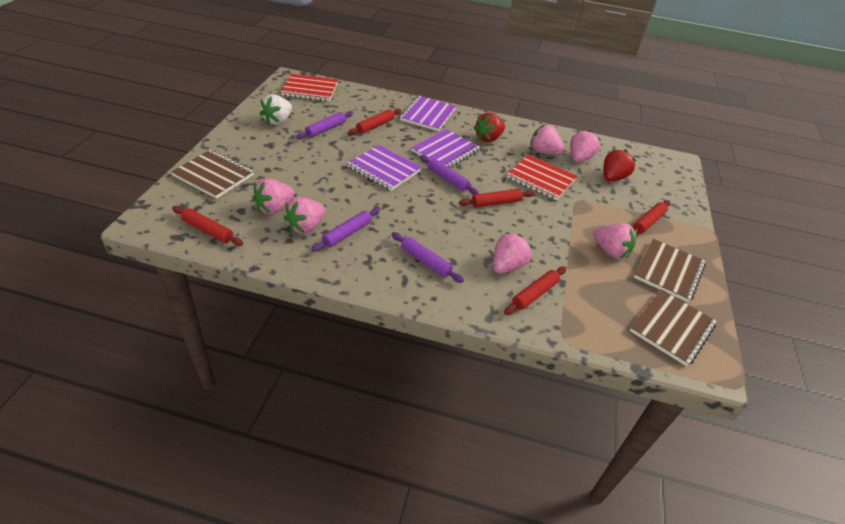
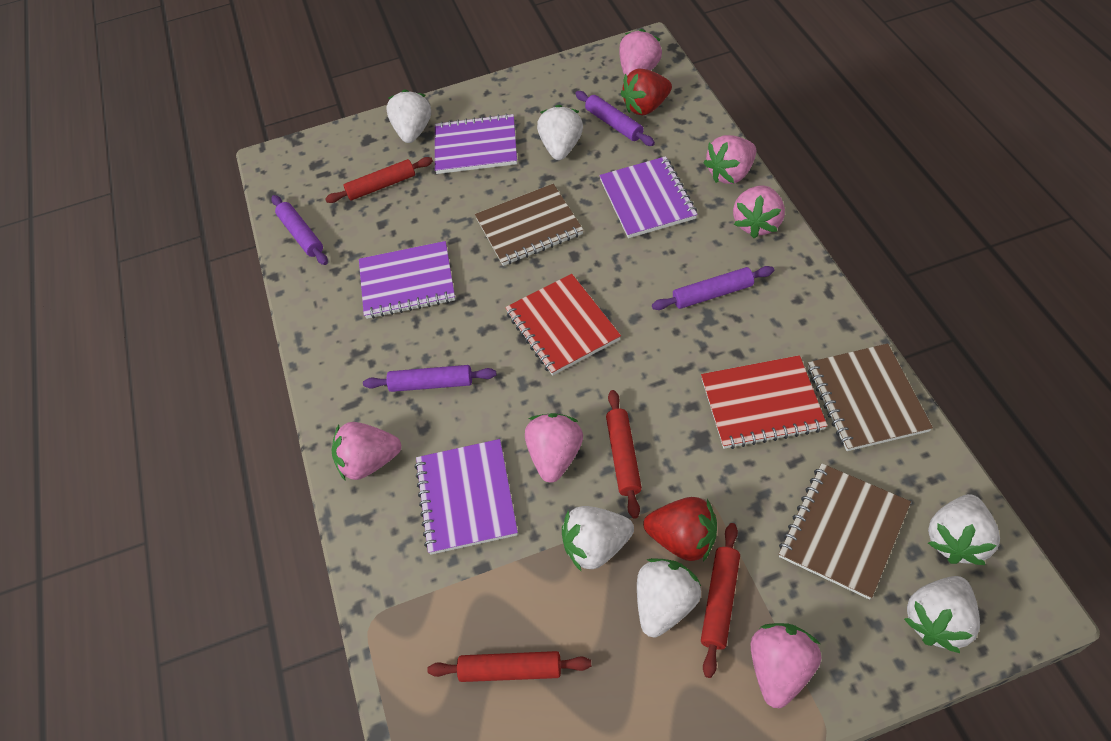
purple notebook: 3 -> 4
red rolling pin: 5 -> 4
white strawberry: 1 -> 6

